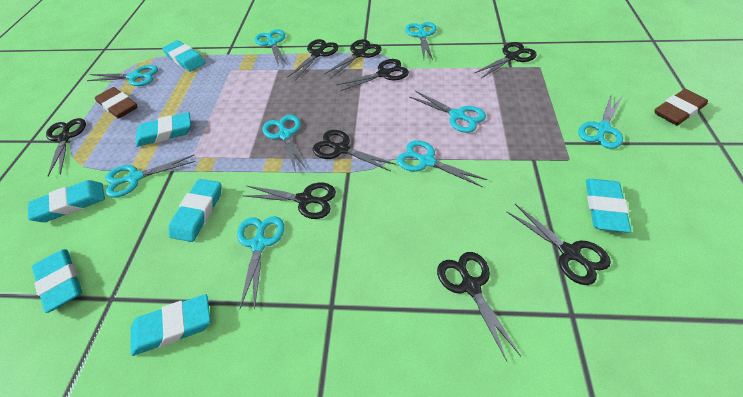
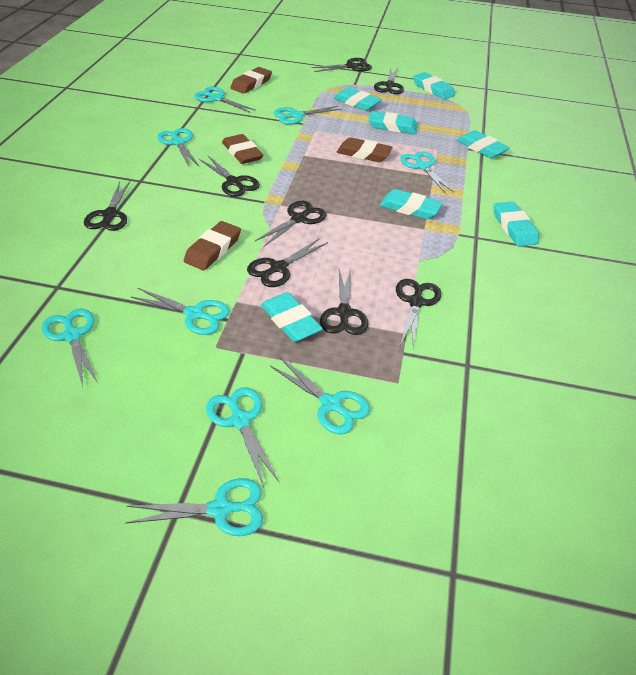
black scissors: 9 -> 8
brown eraser: 2 -> 4

